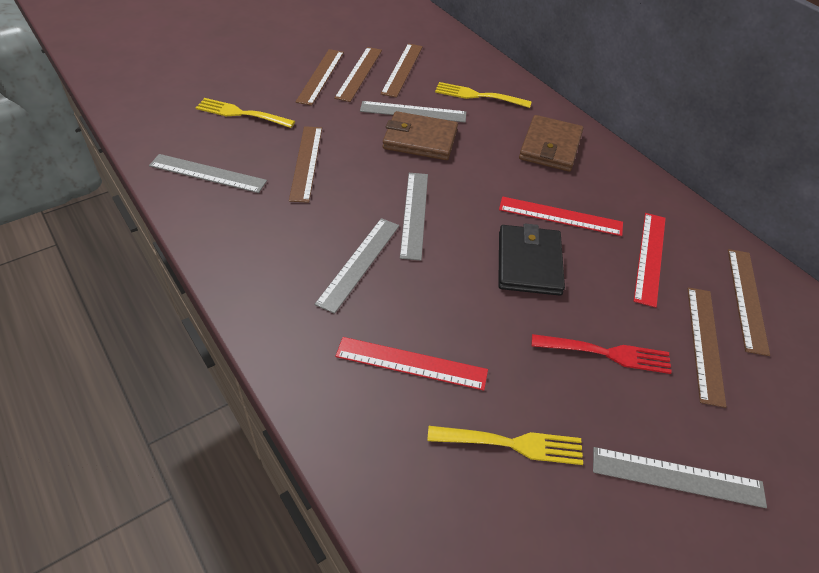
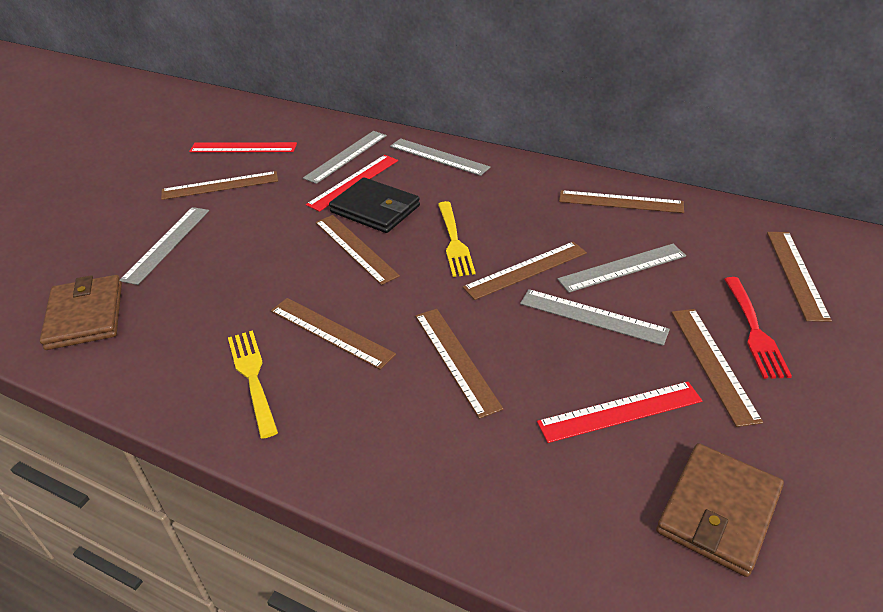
brown ruler: 6 -> 8
yellow fork: 3 -> 2

